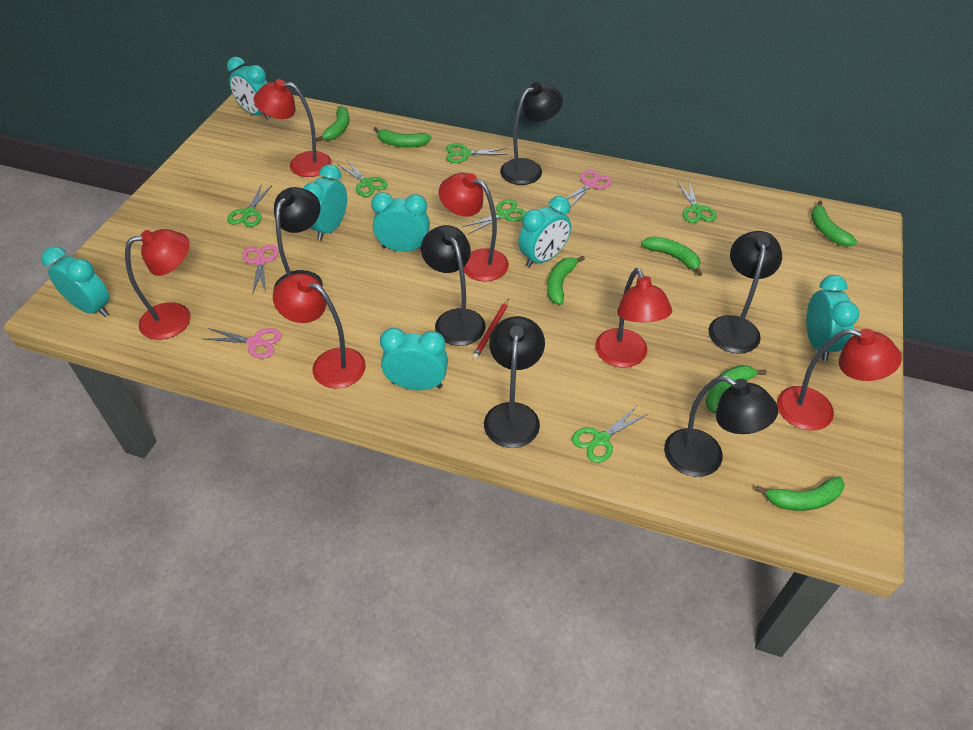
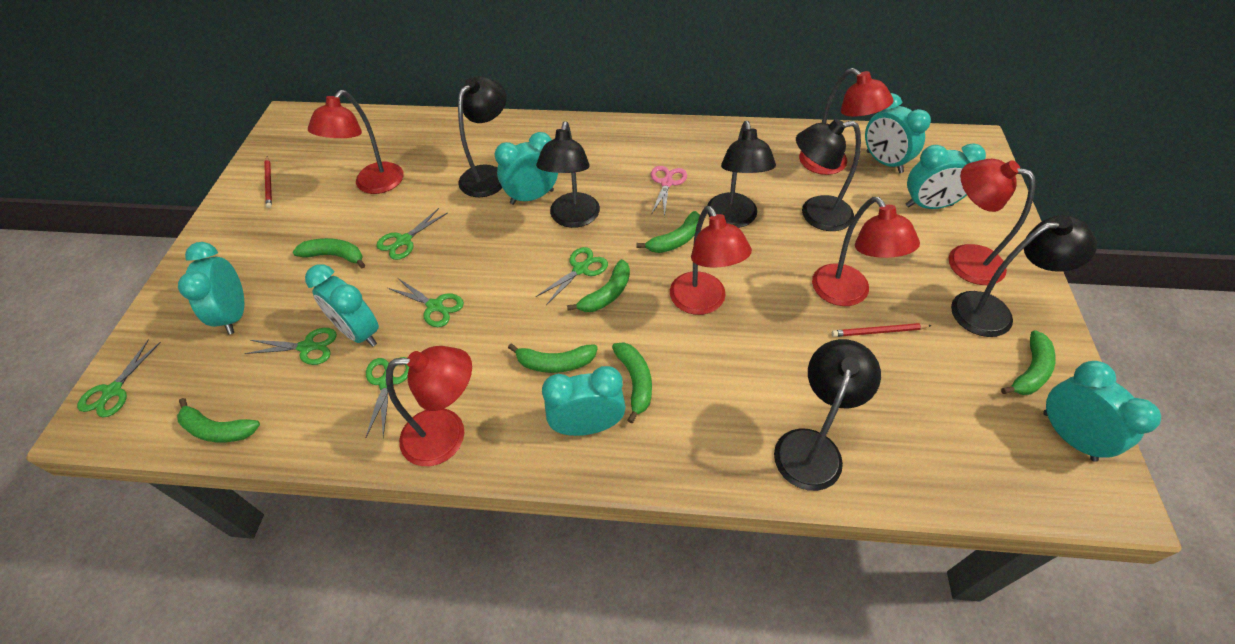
pink scissors: 3 -> 1
red pencil: 1 -> 2

